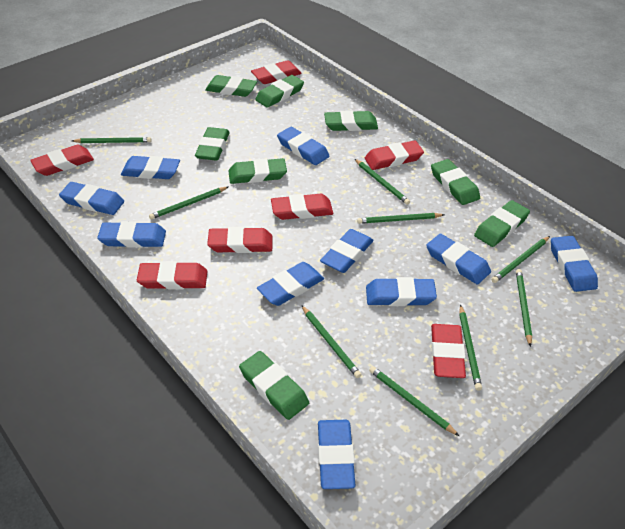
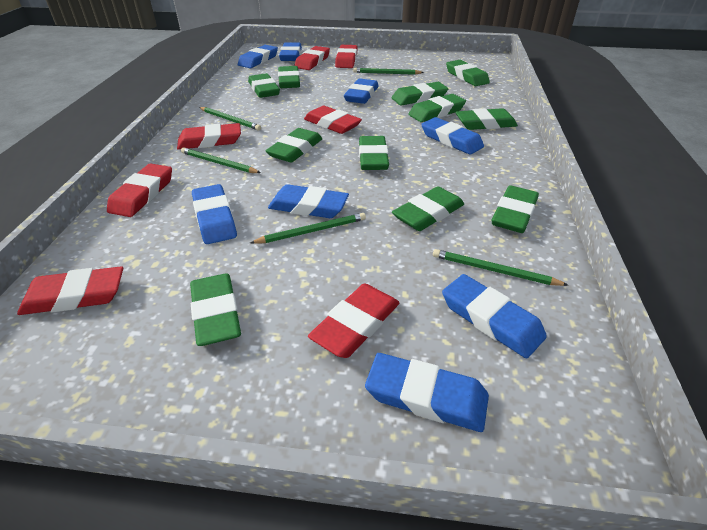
blue eraser: 10 -> 8
green eraser: 8 -> 11
green pencil: 9 -> 5

